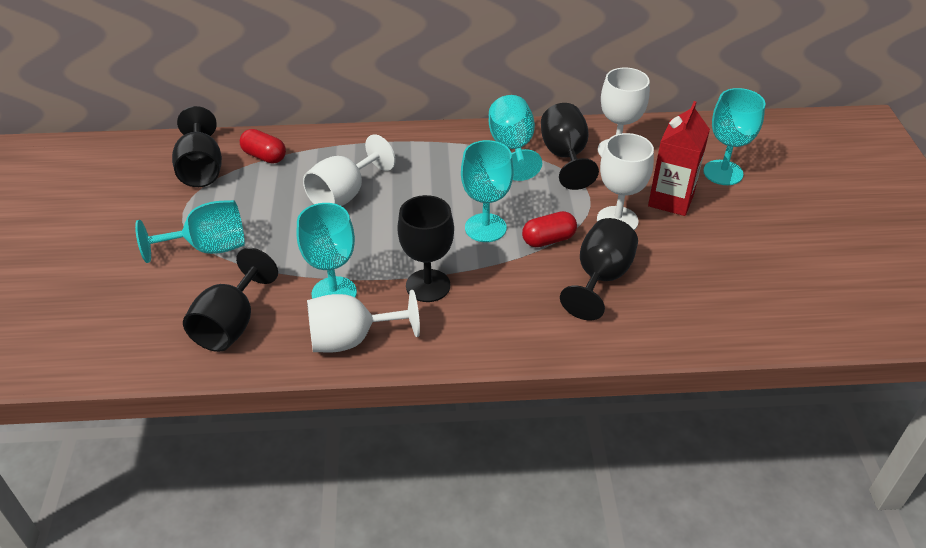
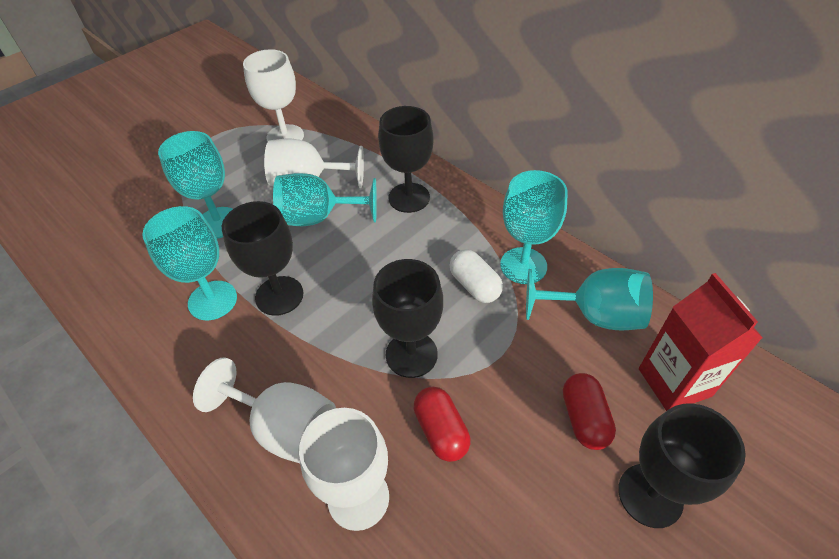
black goblet: 5 -> 4
white capsule: 0 -> 1

